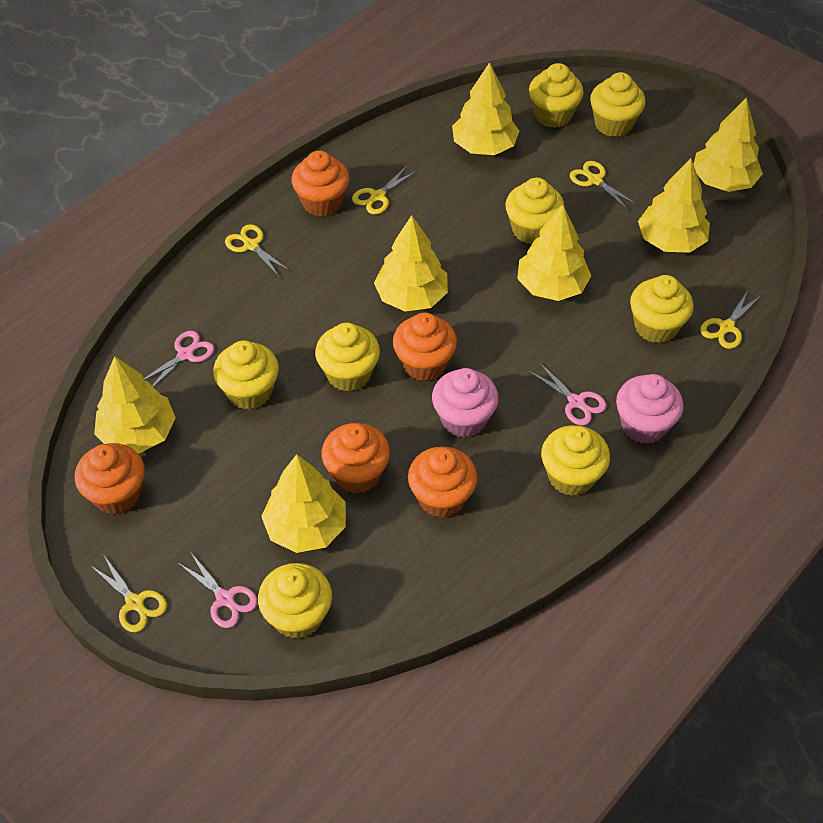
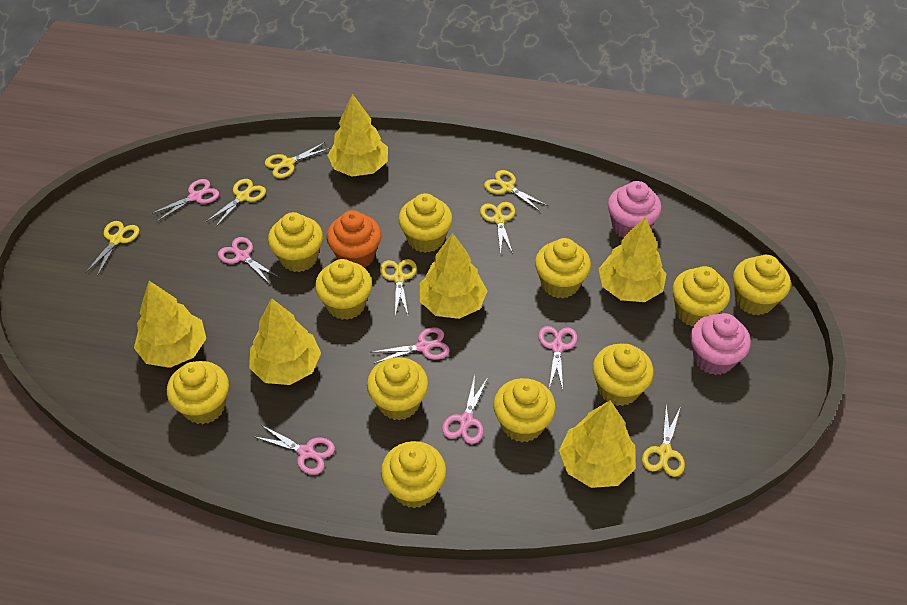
orange cupcake: 5 -> 1
pink scissors: 3 -> 6
yellow cupcake: 8 -> 11
yellow scissors: 5 -> 7
yellow tree: 7 -> 6

